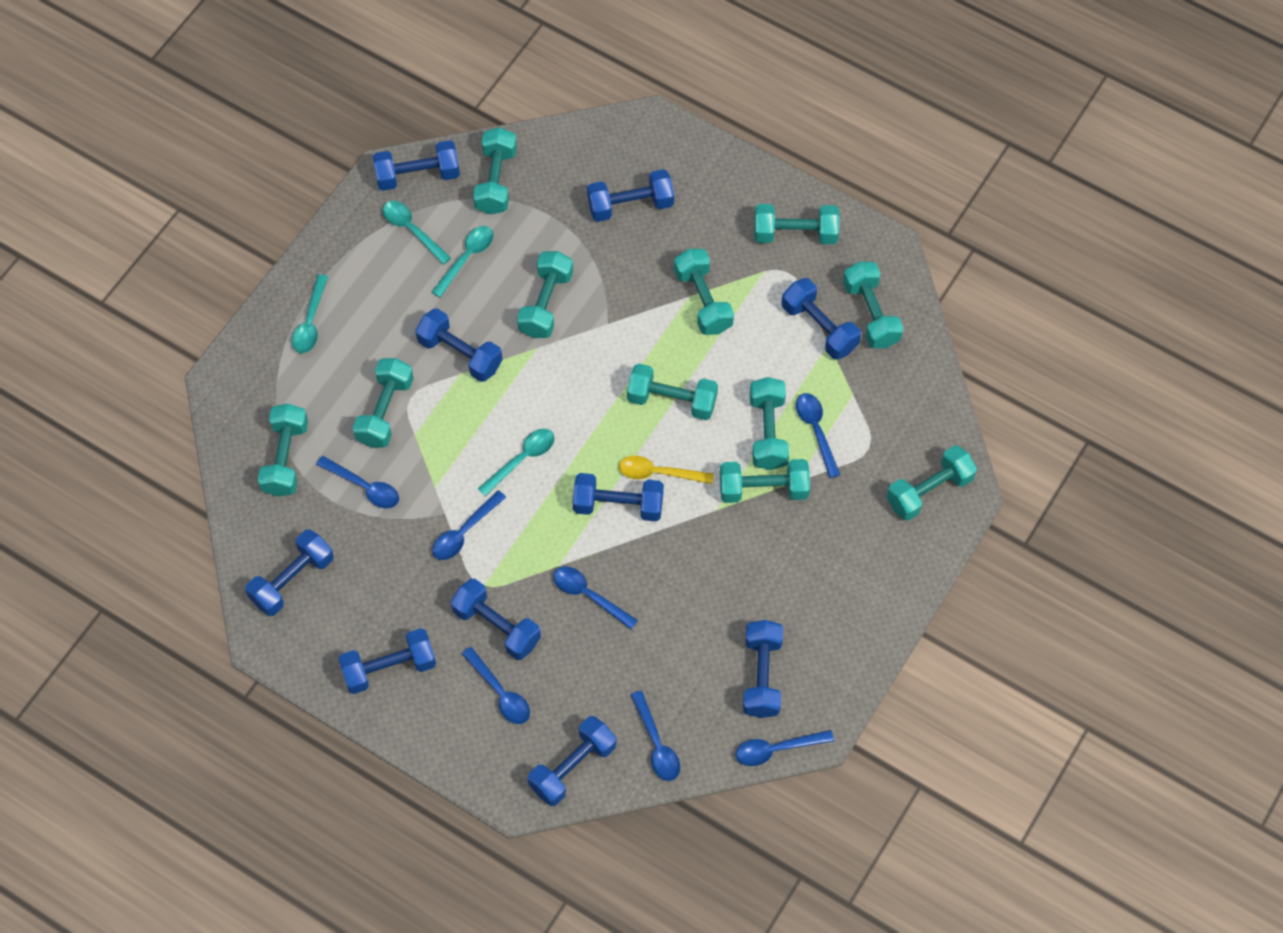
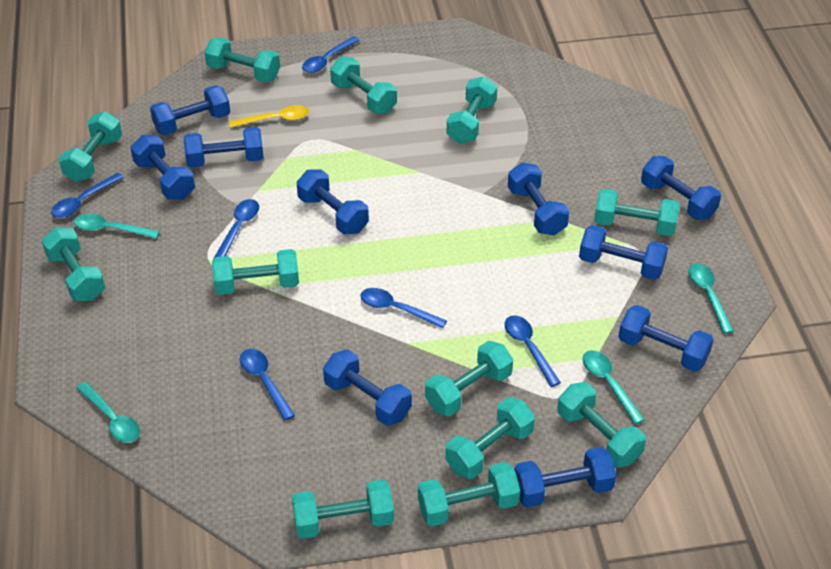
blue spoon: 7 -> 6
turquoise dumbbell: 11 -> 12

